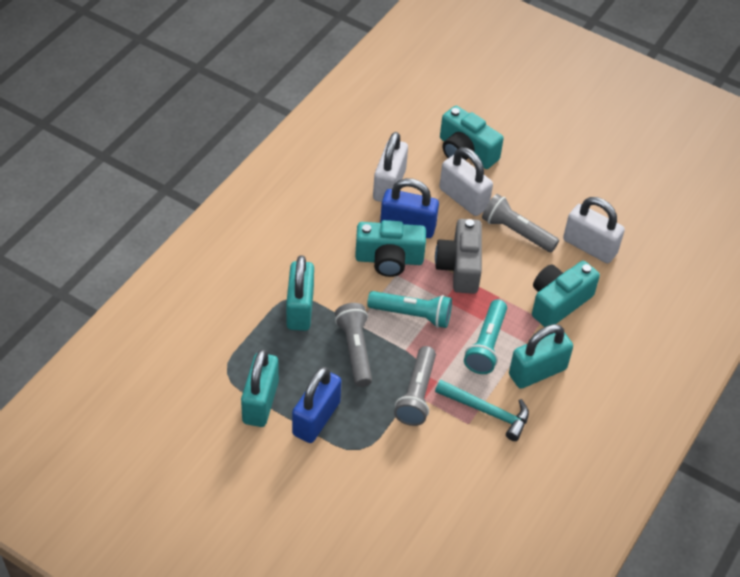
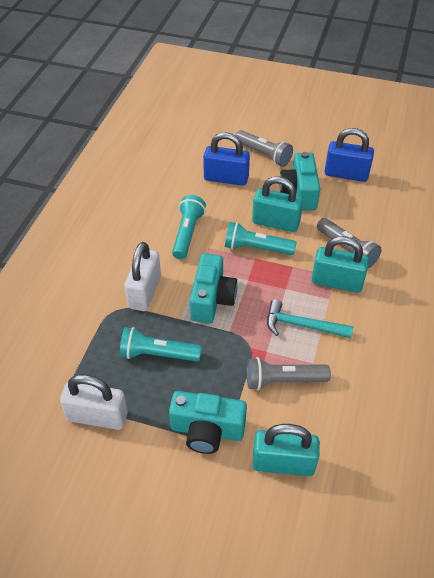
grey camera: 1 -> 0
turquoise flashlight: 2 -> 3
white padlock: 3 -> 2

